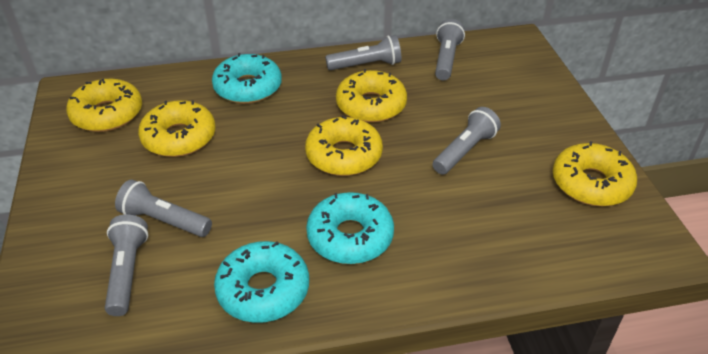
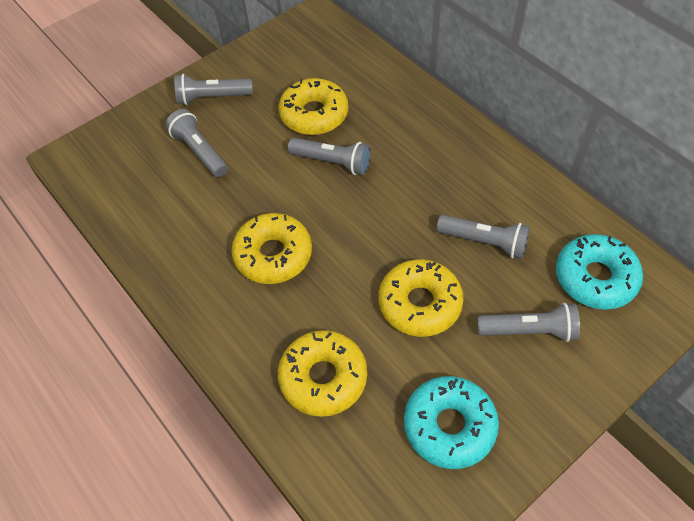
turquoise donut: 3 -> 2
yellow donut: 5 -> 4

